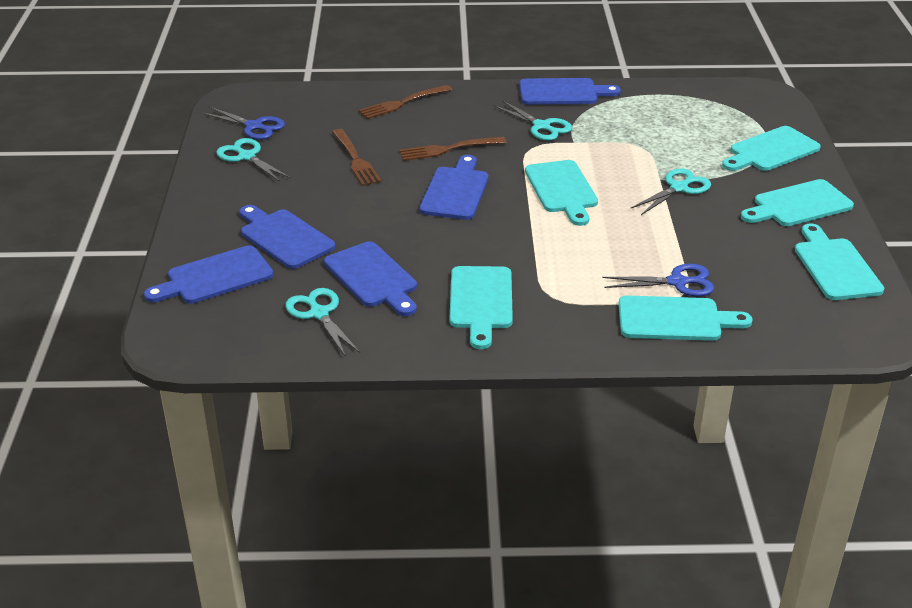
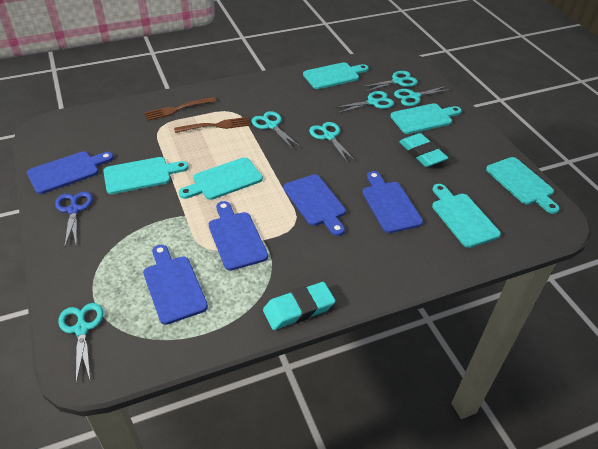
blue scissors: 2 -> 1
brown fork: 3 -> 2
turquoise eraser: 0 -> 2
turquoise scissors: 4 -> 6

